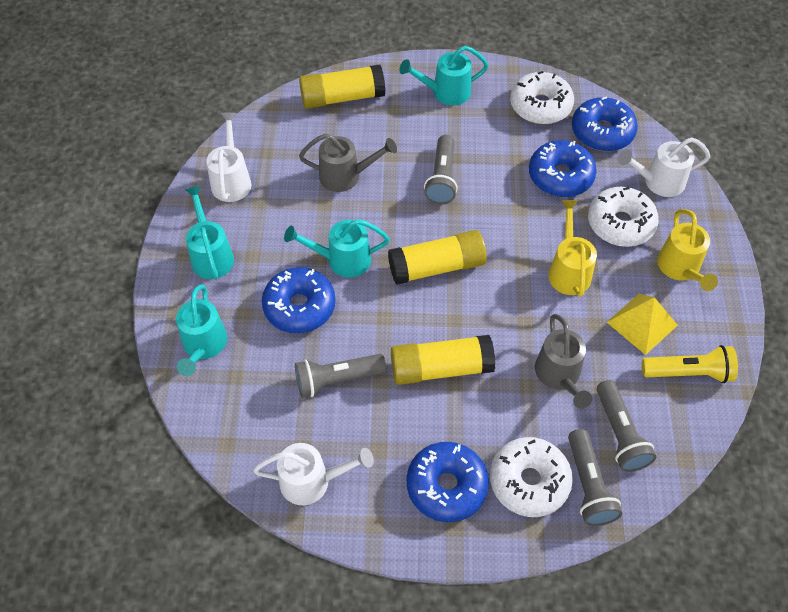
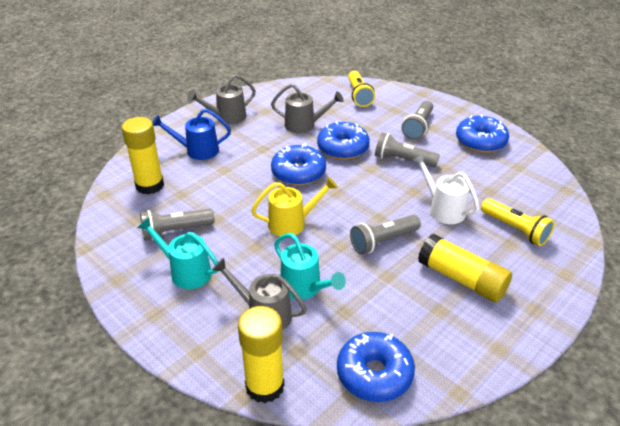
blue watering can: 0 -> 1
grey watering can: 2 -> 3
turquoise watering can: 4 -> 2
white donut: 3 -> 0
white watering can: 3 -> 1
yellow flashlight: 1 -> 2
yellow pyramid: 1 -> 0
yellow watering can: 2 -> 1

